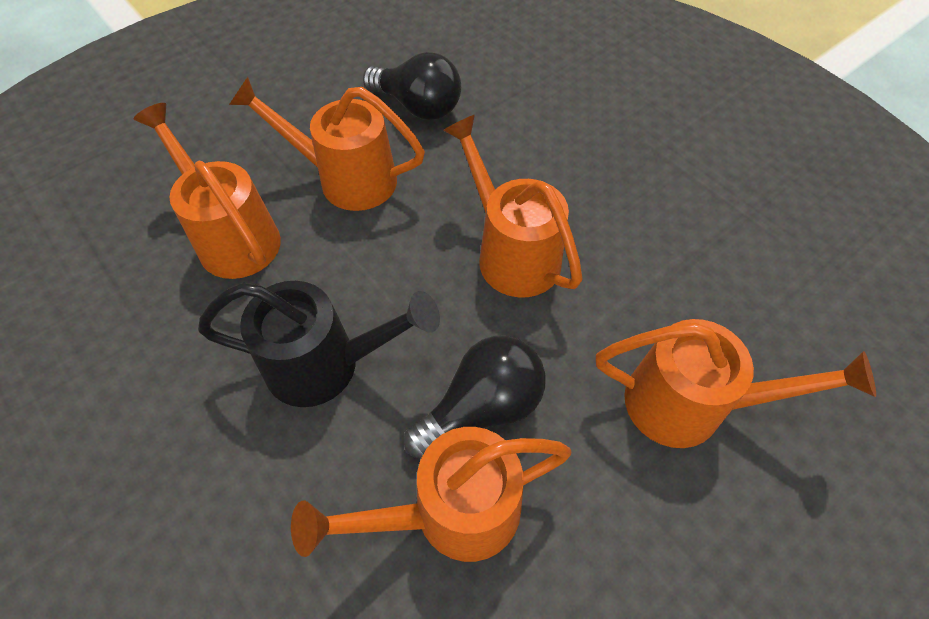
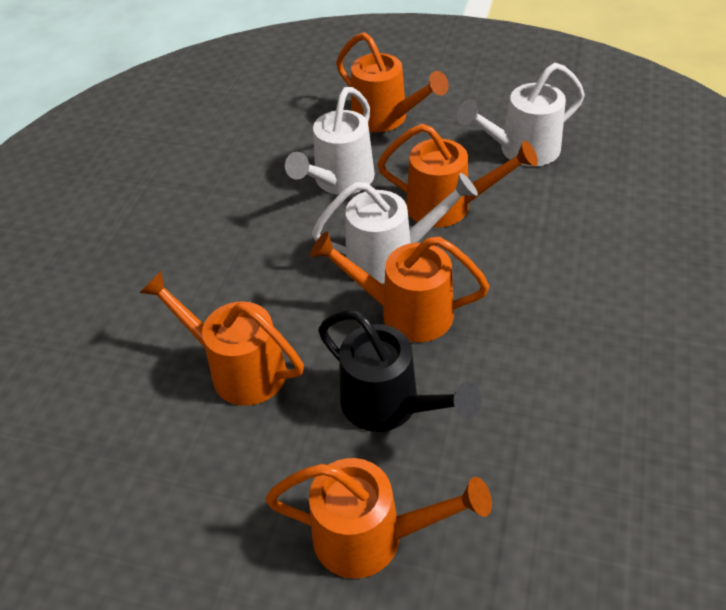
black light bulb: 2 -> 0
white watering can: 0 -> 3

